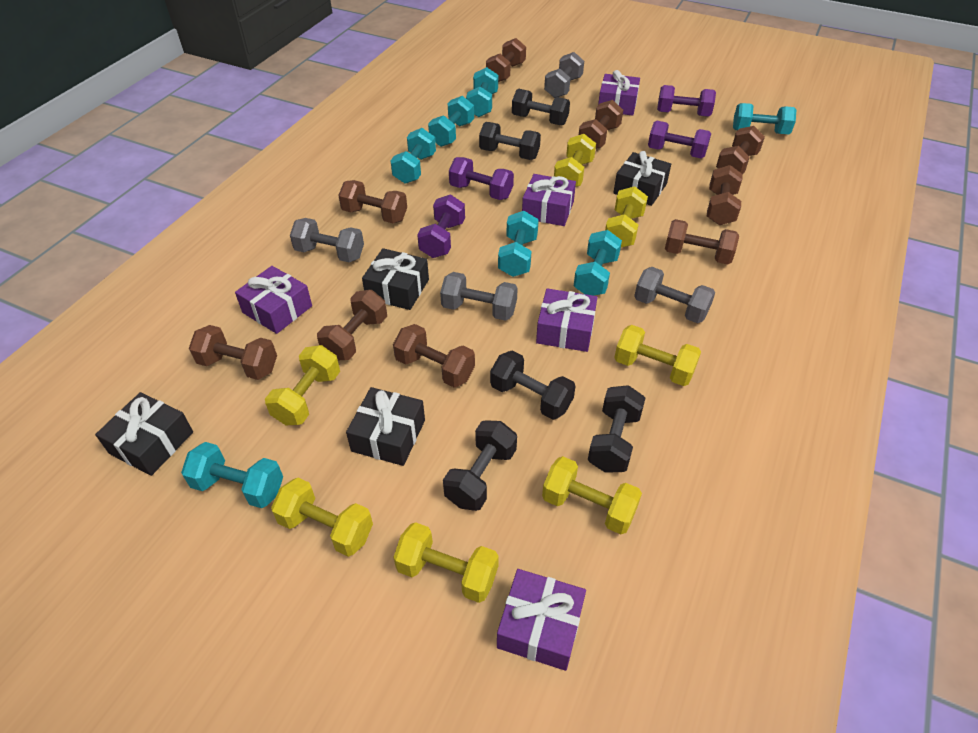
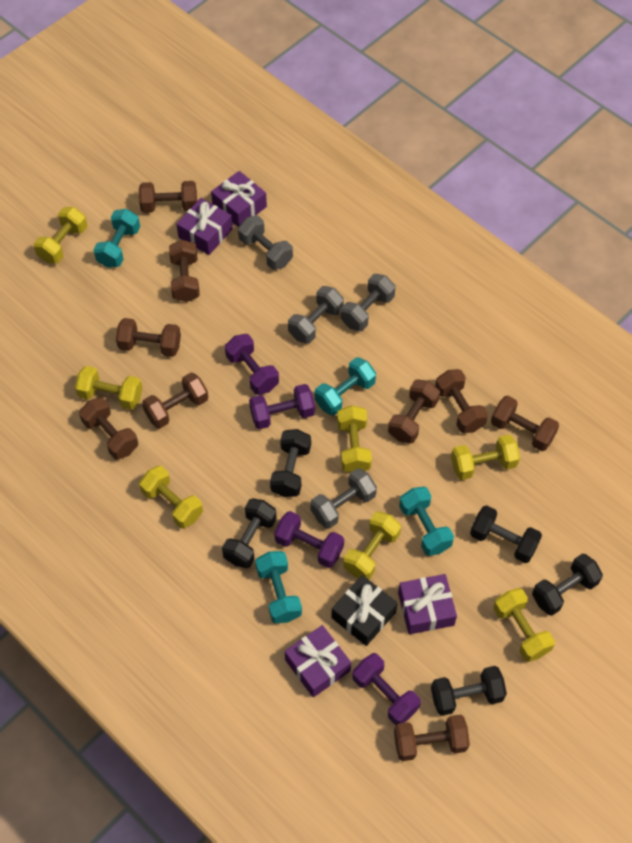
black gift: 4 -> 1
purple gift: 5 -> 4
turquoise dumbbell: 7 -> 4

